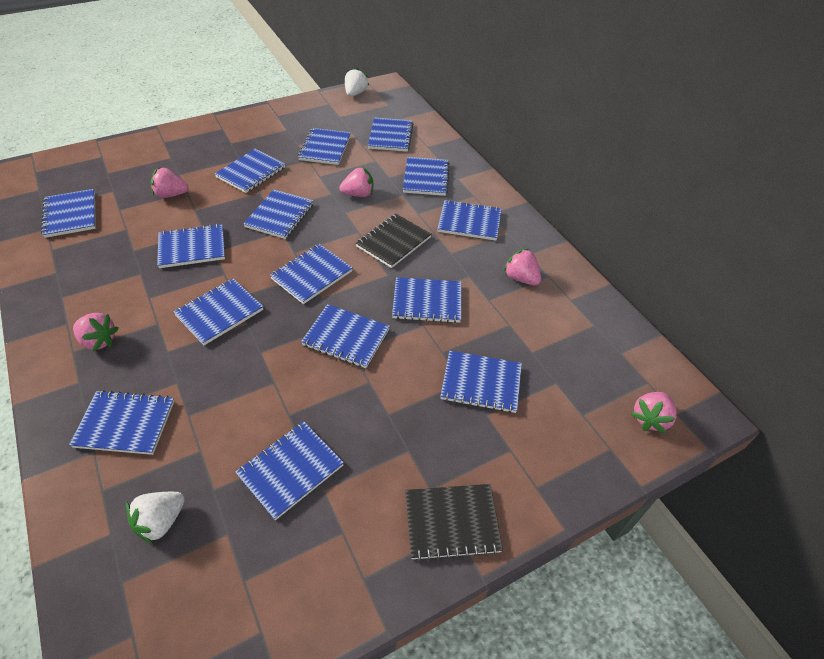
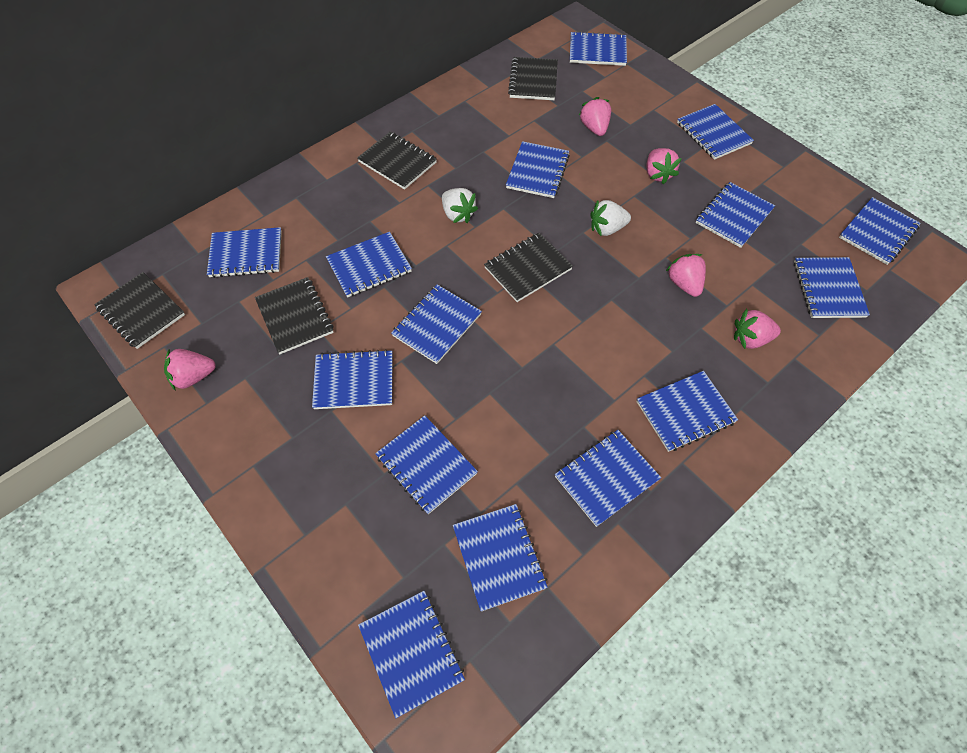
black notebook: 2 -> 5

